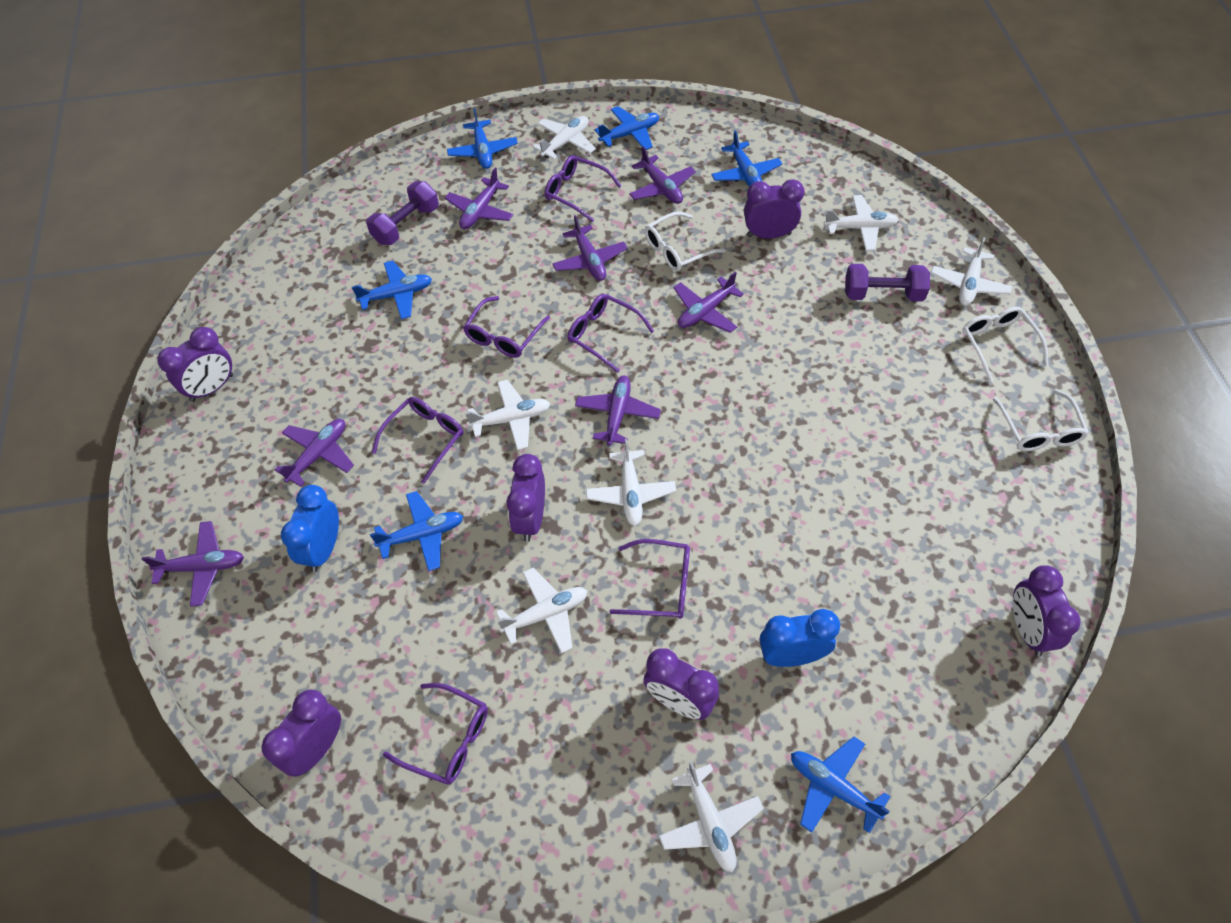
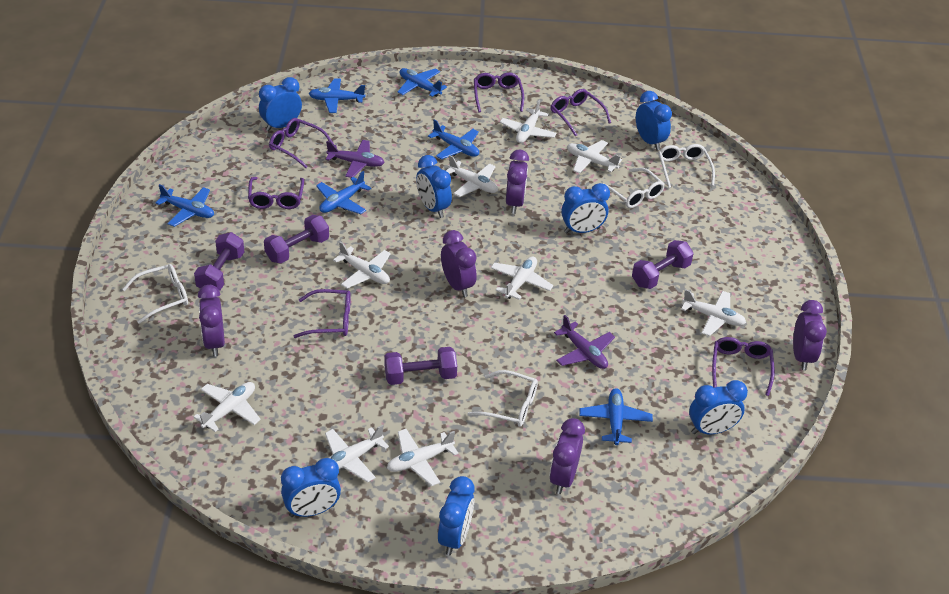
blue clock: 2 -> 7
purple clock: 6 -> 5
purple dumbbell: 2 -> 4
purple plane: 7 -> 2
white glasses: 3 -> 4
white plane: 7 -> 9

